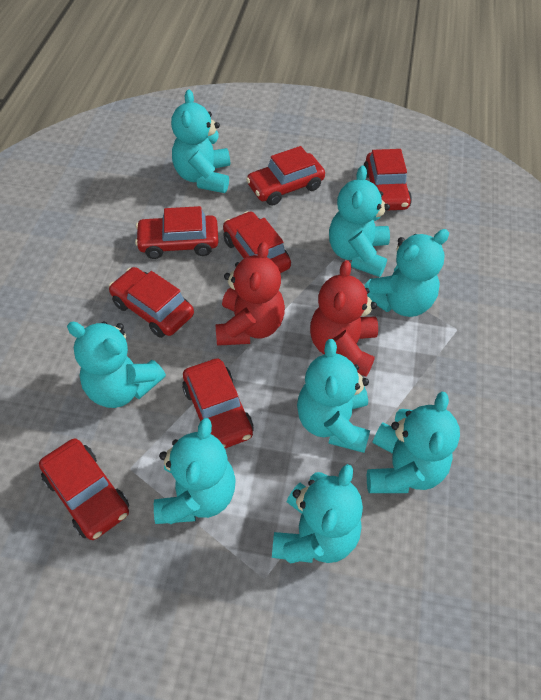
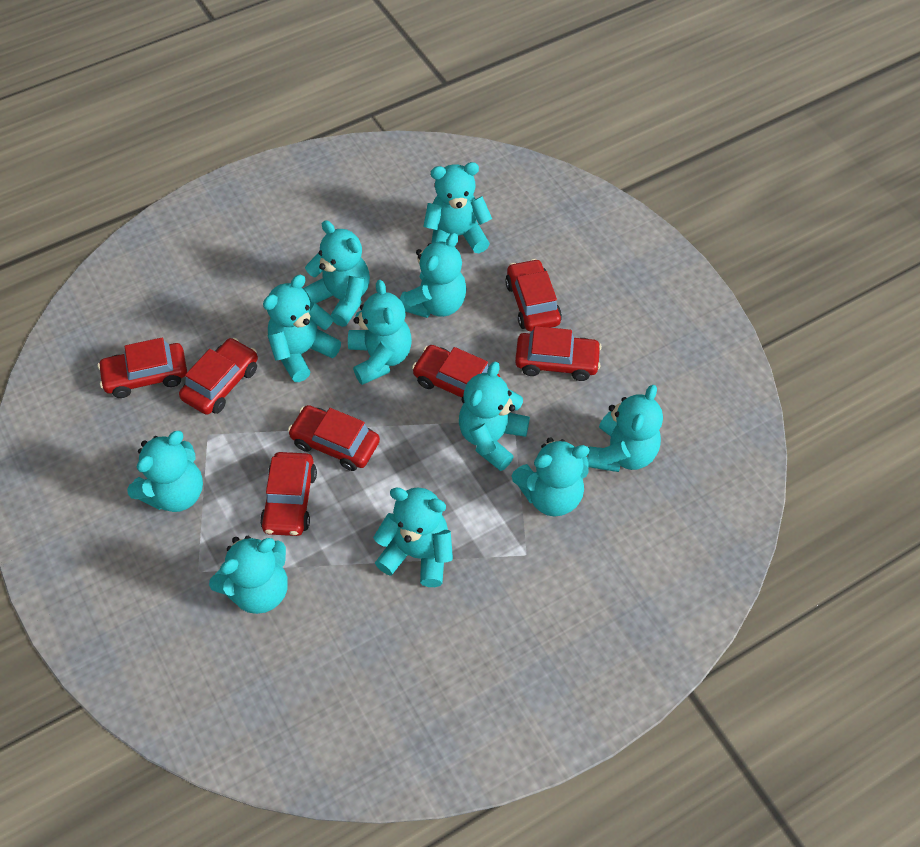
red teddy bear: 2 -> 0
turquoise teddy bear: 8 -> 11

